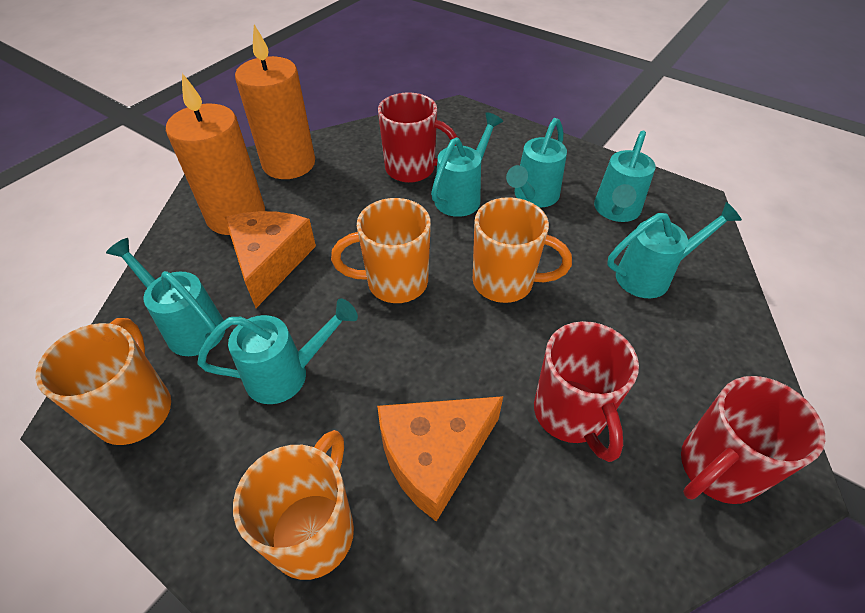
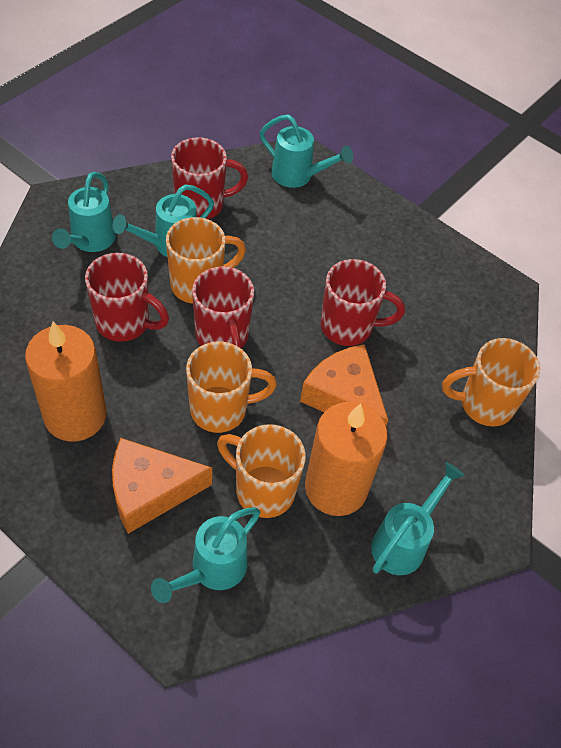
red mug: 3 -> 4
turquoise watering can: 6 -> 5

